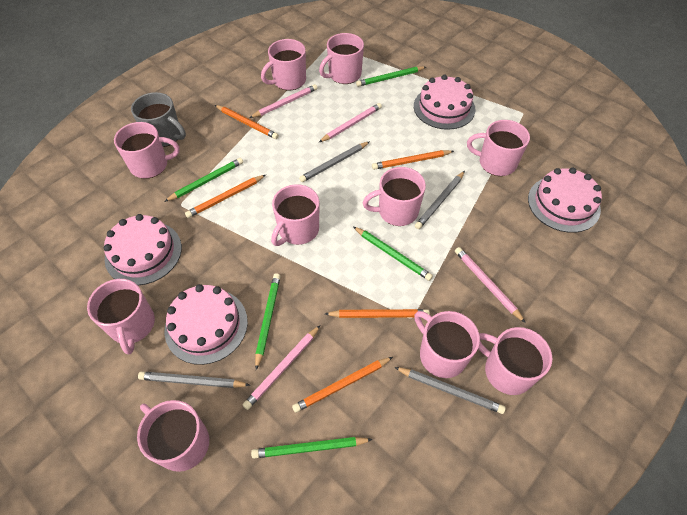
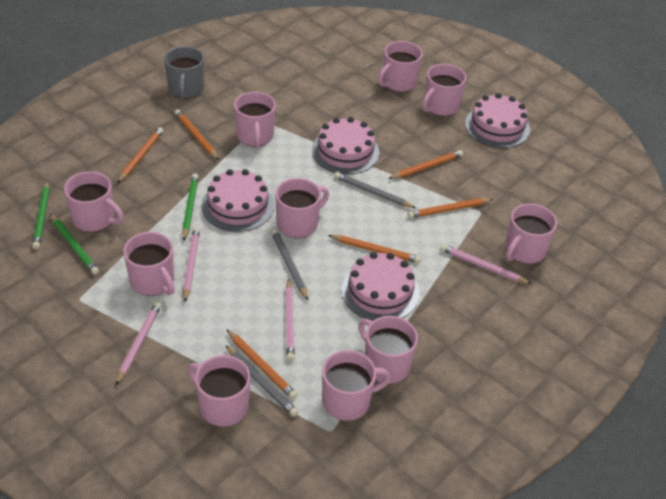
green pencil: 5 -> 3
grey pencil: 4 -> 3
orange pencil: 5 -> 6

